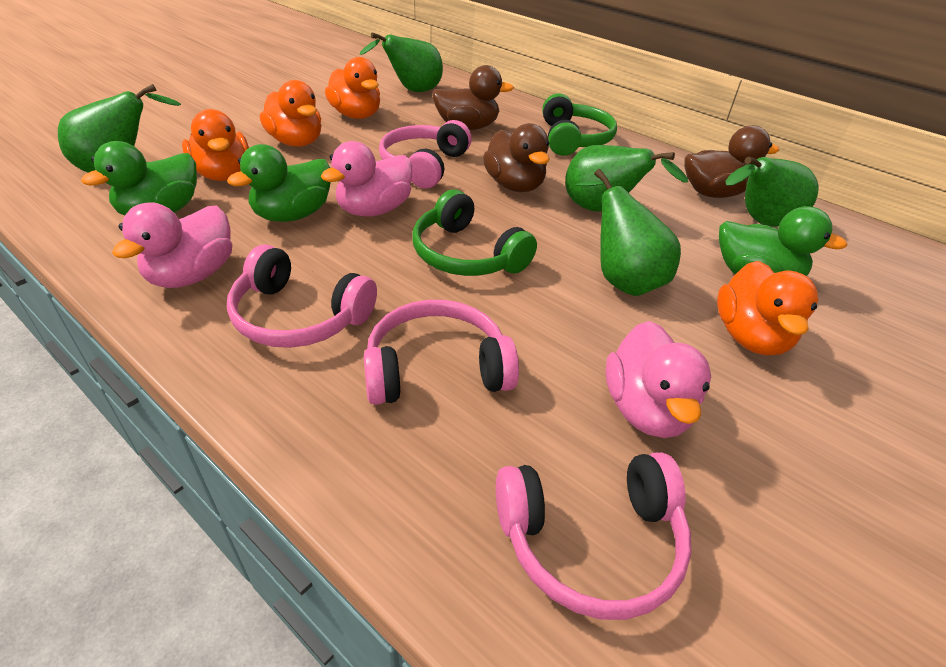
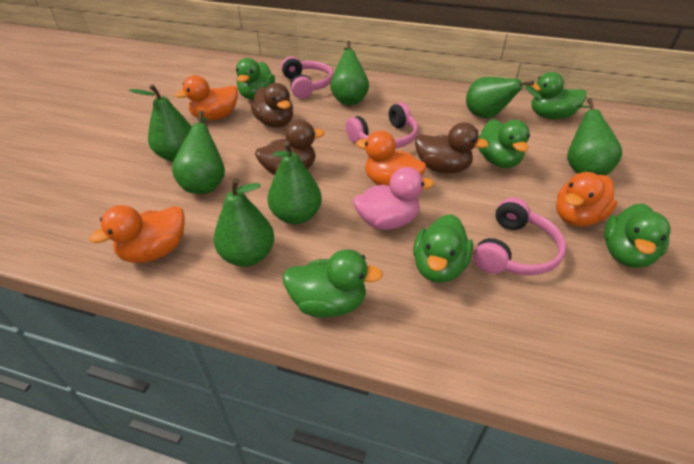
green duck: 3 -> 6
green headphones: 2 -> 0
green pear: 5 -> 7
pink duck: 3 -> 1
pink headphones: 4 -> 3

